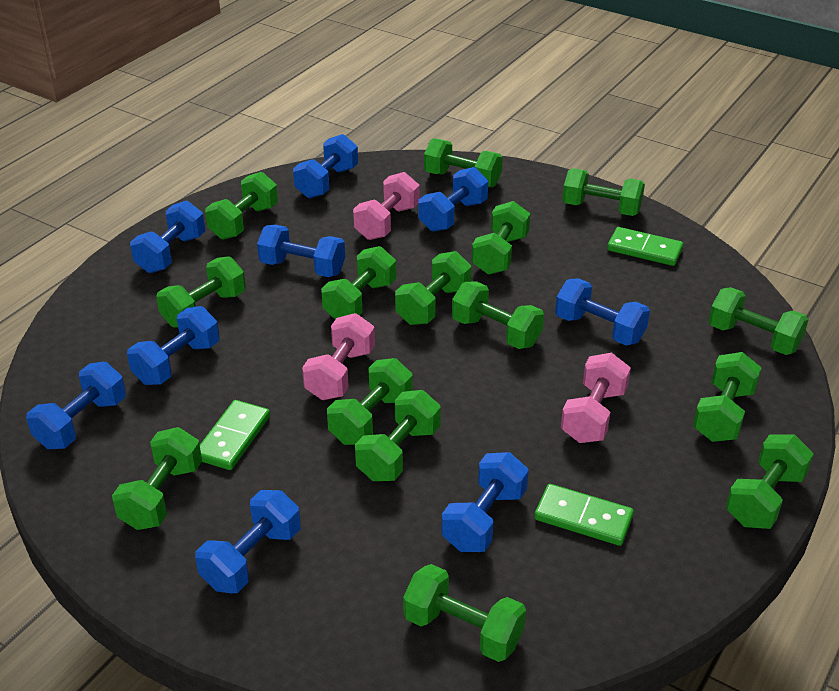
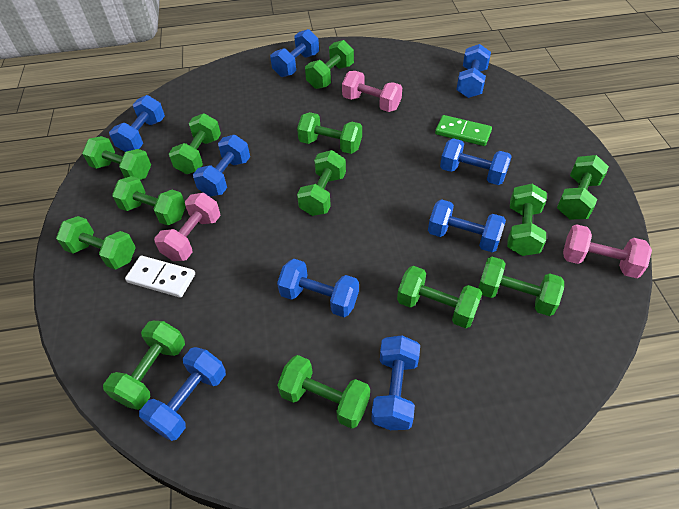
green domino: 3 -> 1
green dumbbell: 15 -> 13
white domino: 0 -> 1

